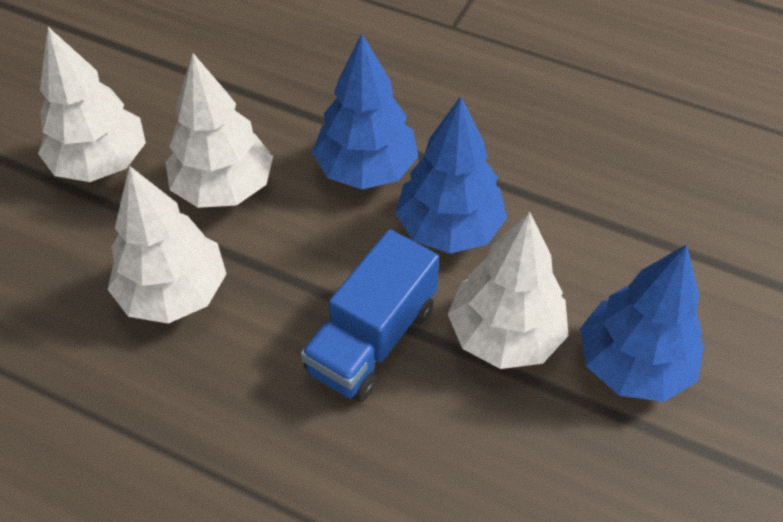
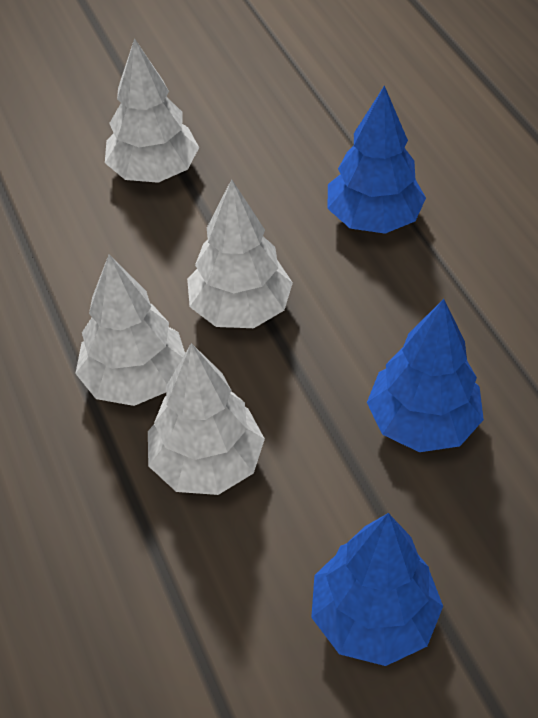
blue truck: 1 -> 0

